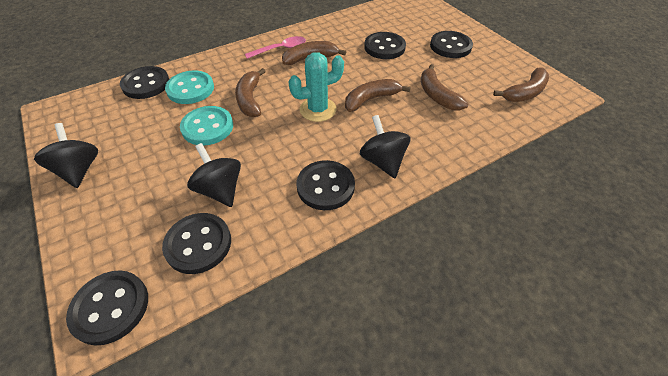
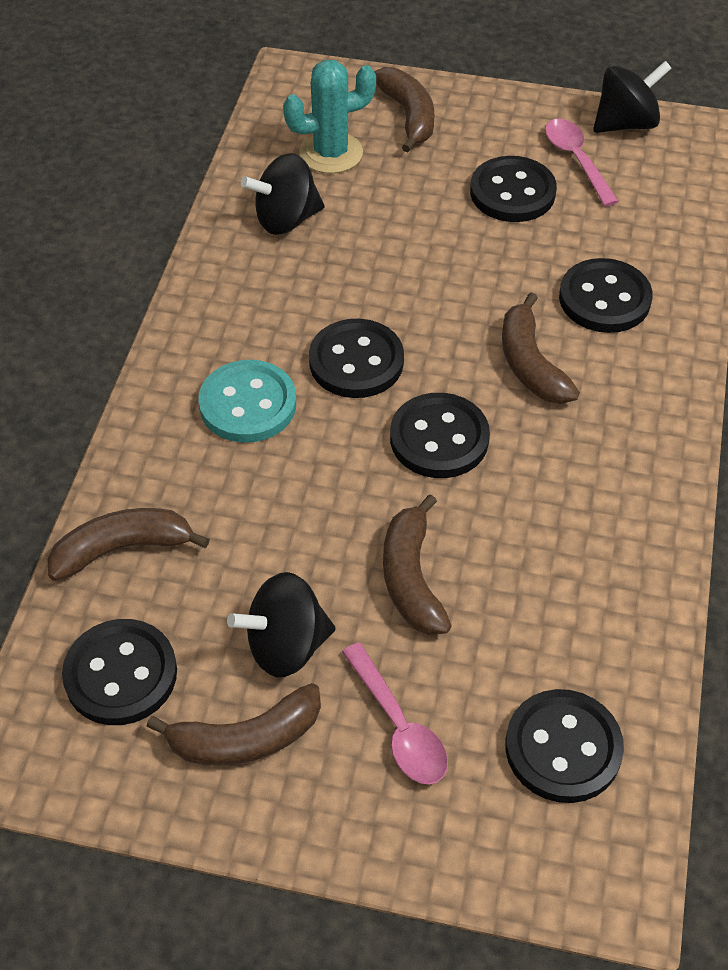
pink spoon: 1 -> 2
turquoise button: 2 -> 1

